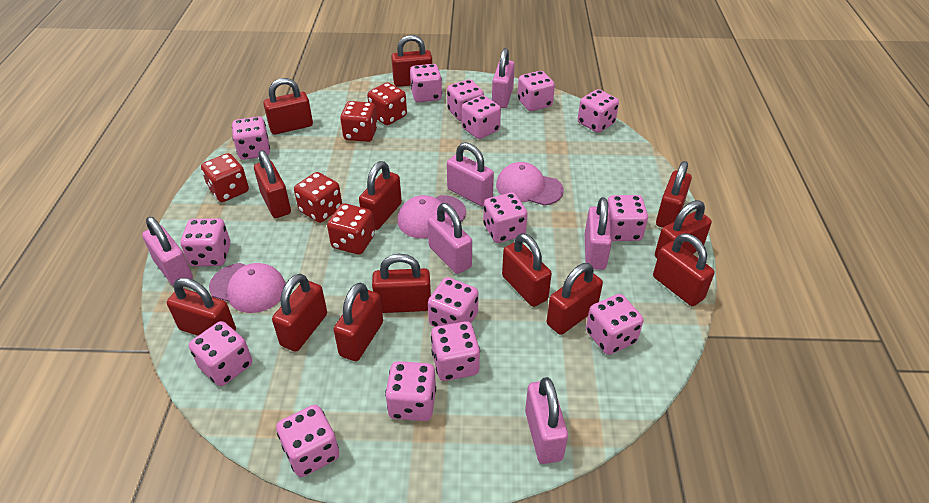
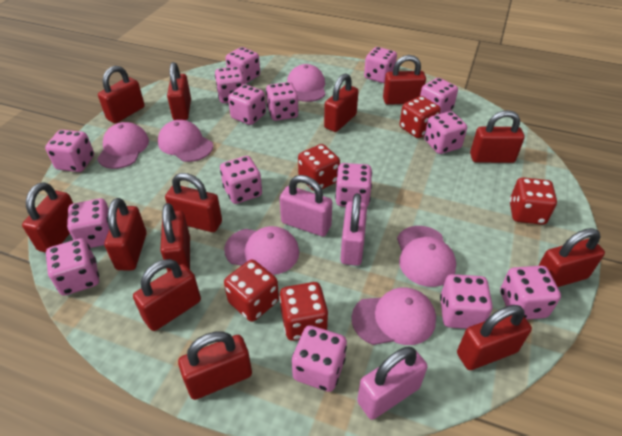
pink cap: 3 -> 6
pink padlock: 6 -> 3

